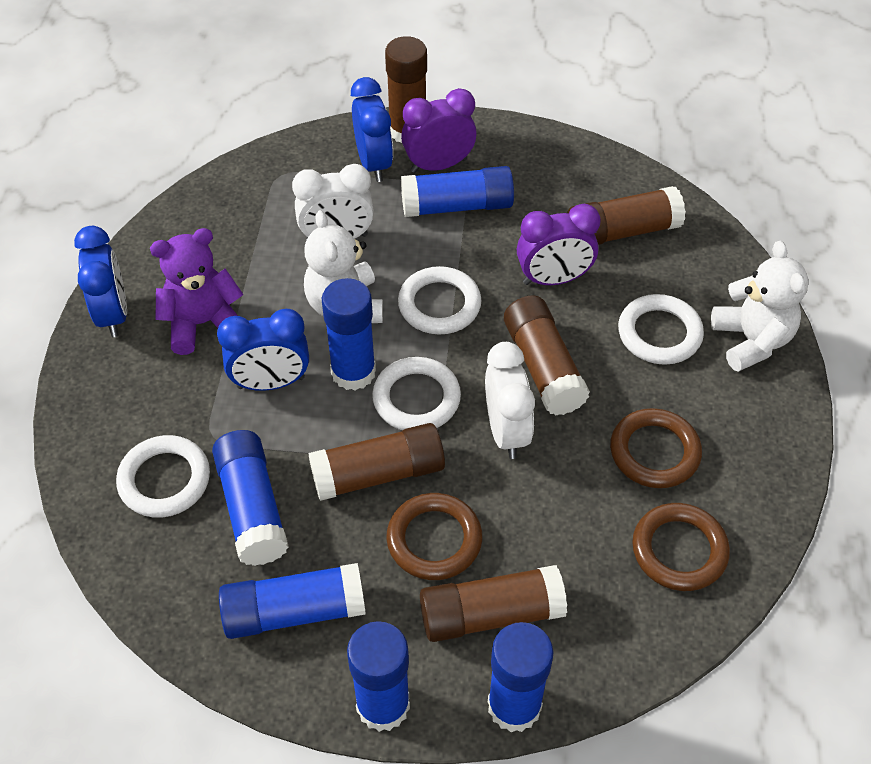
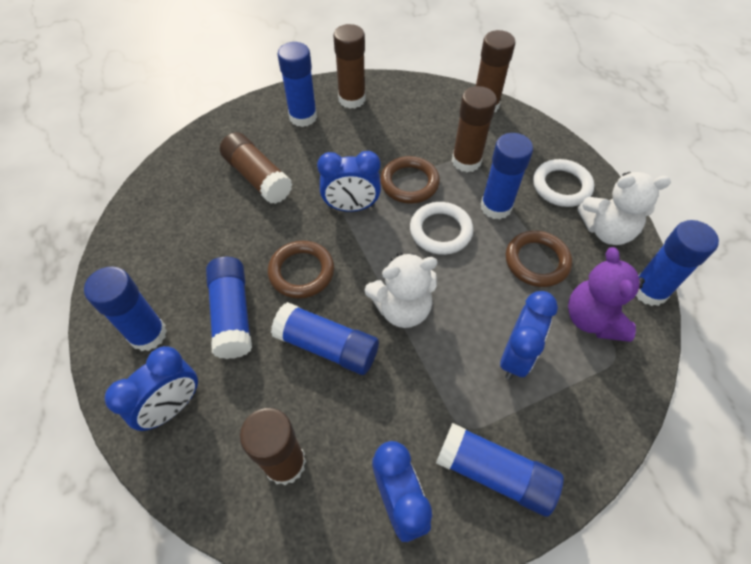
blue clock: 3 -> 4
blue glue stick: 6 -> 7
purple clock: 2 -> 0
white clock: 2 -> 0
white ring: 4 -> 2

